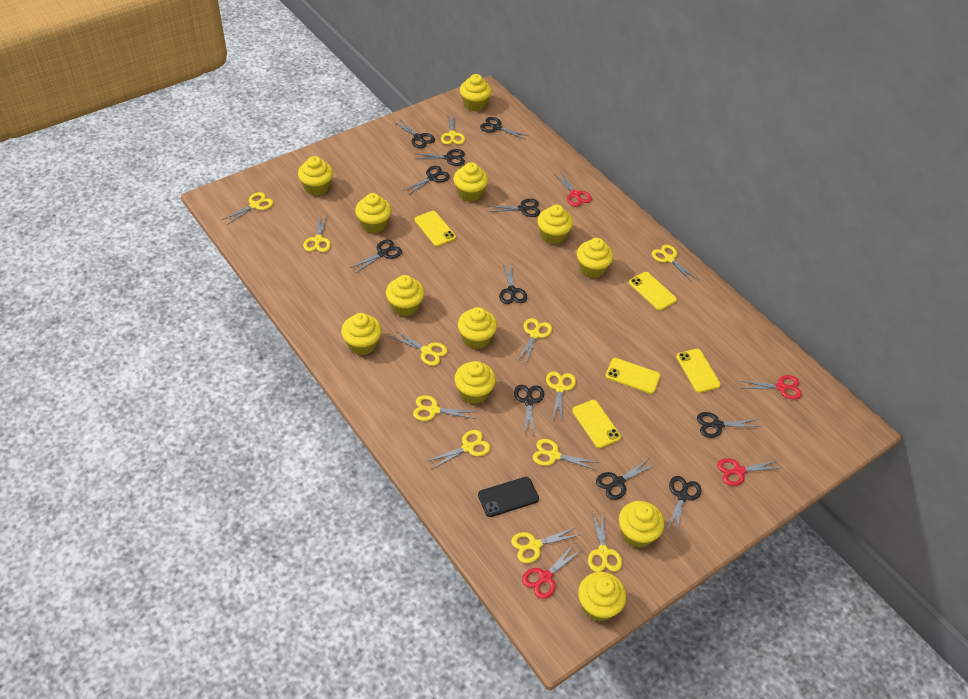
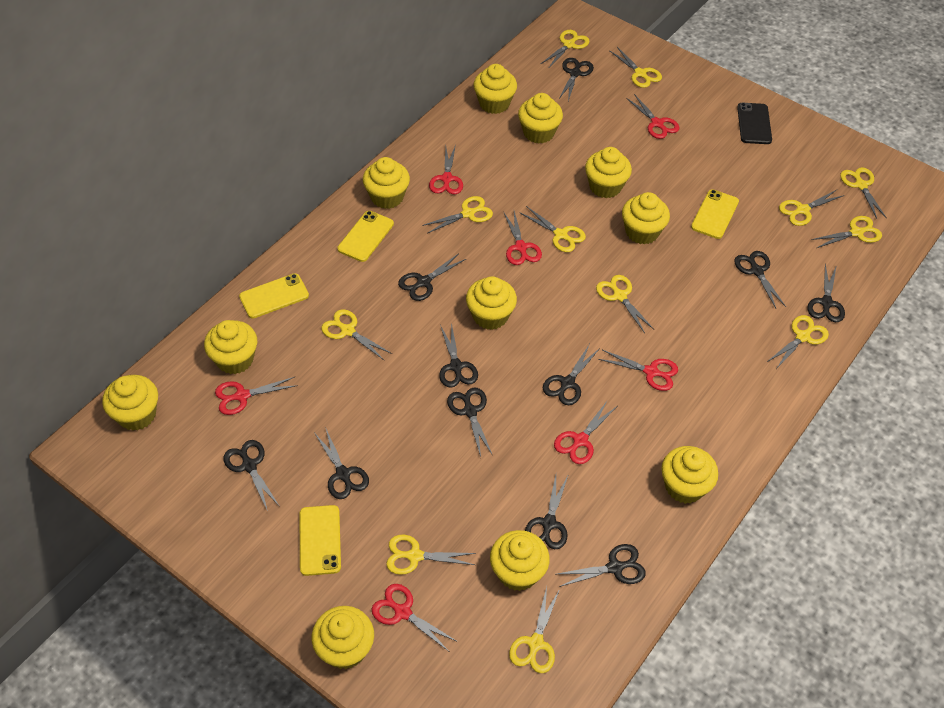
red scissors: 4 -> 7
yellow cupcake: 12 -> 11
yellow phone: 5 -> 4

